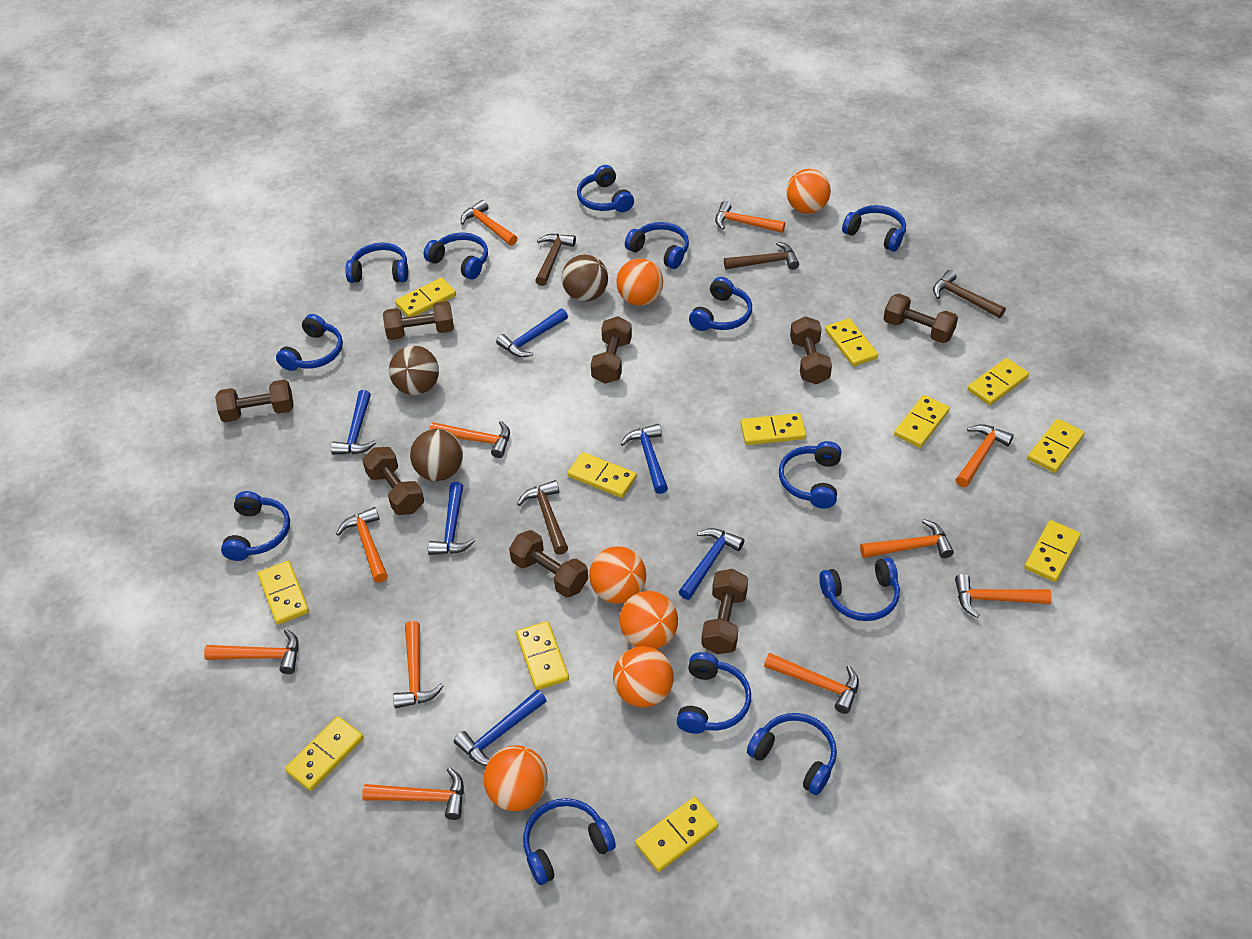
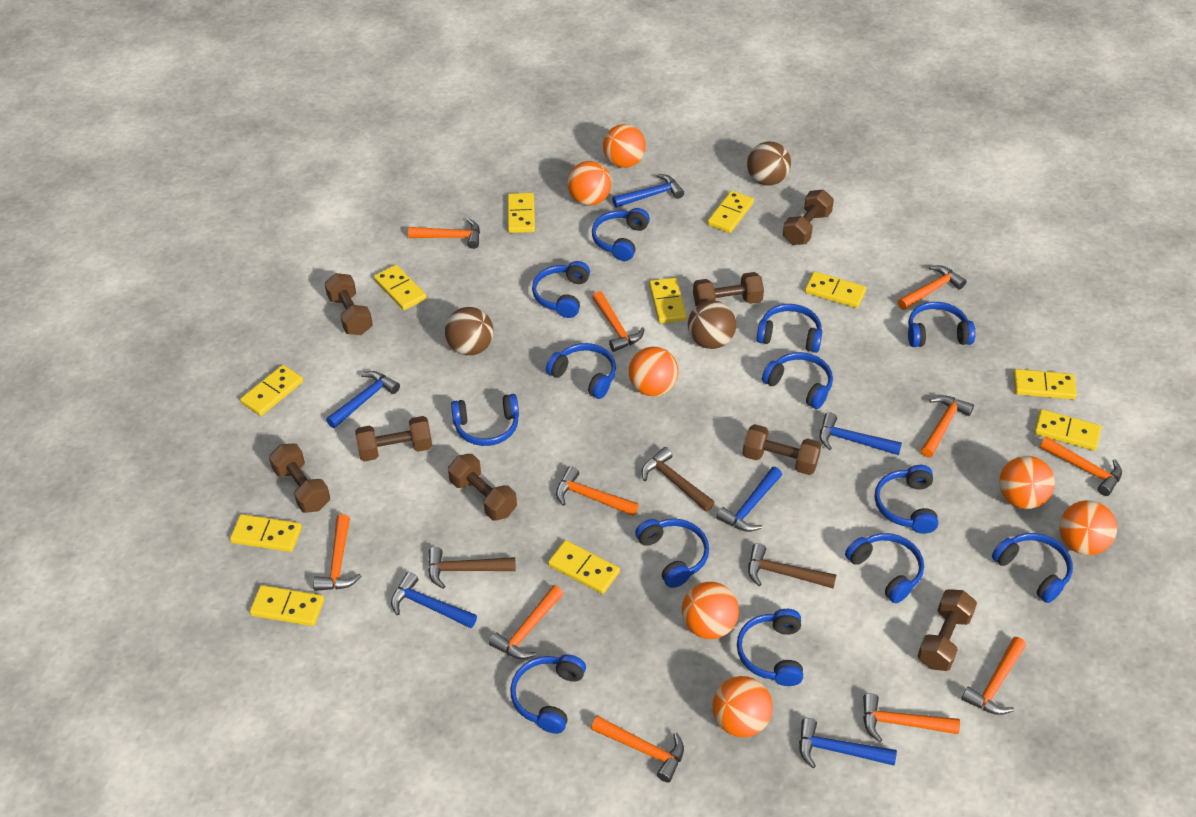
brown hammer: 4 -> 3
orange ball: 6 -> 7
yellow domino: 12 -> 11

